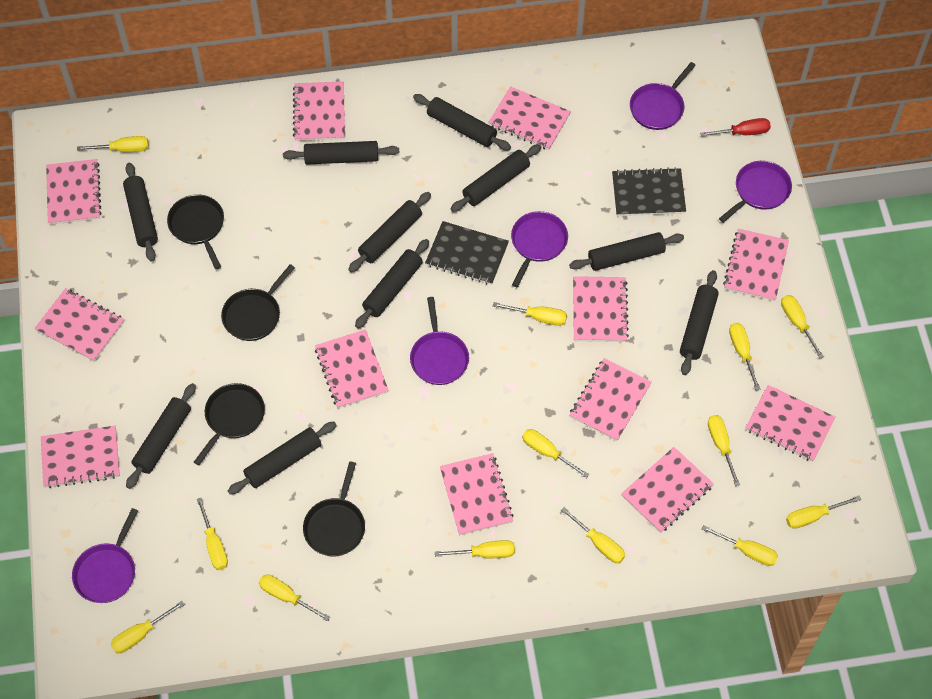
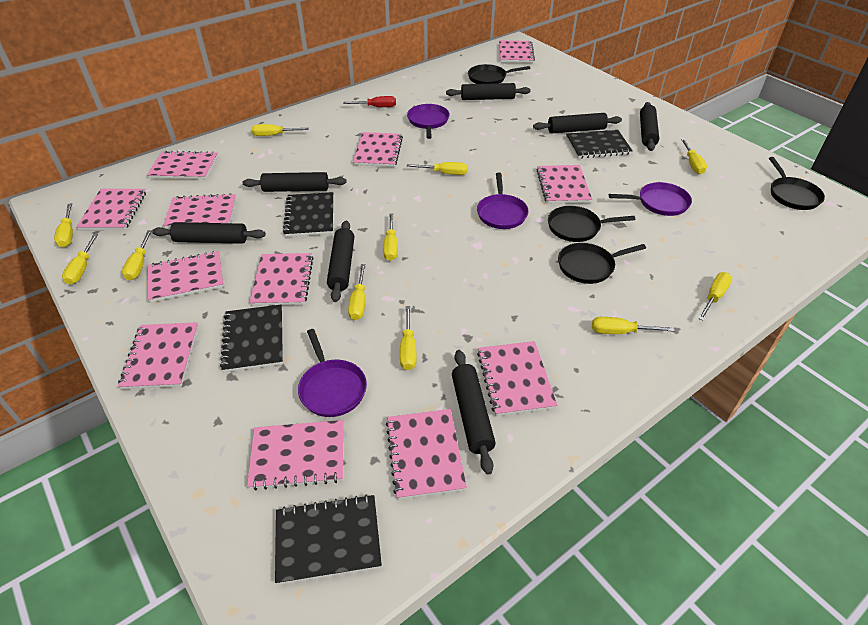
black notebook: 2 -> 4
black rolling pin: 10 -> 7
purple pan: 5 -> 4
yellow screwdriver: 13 -> 11

